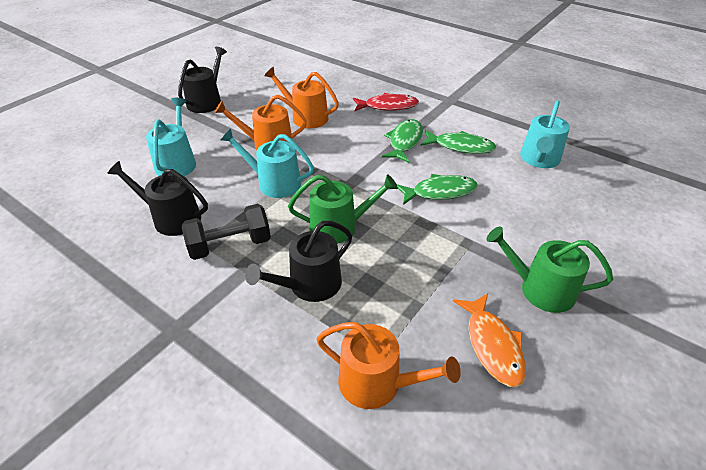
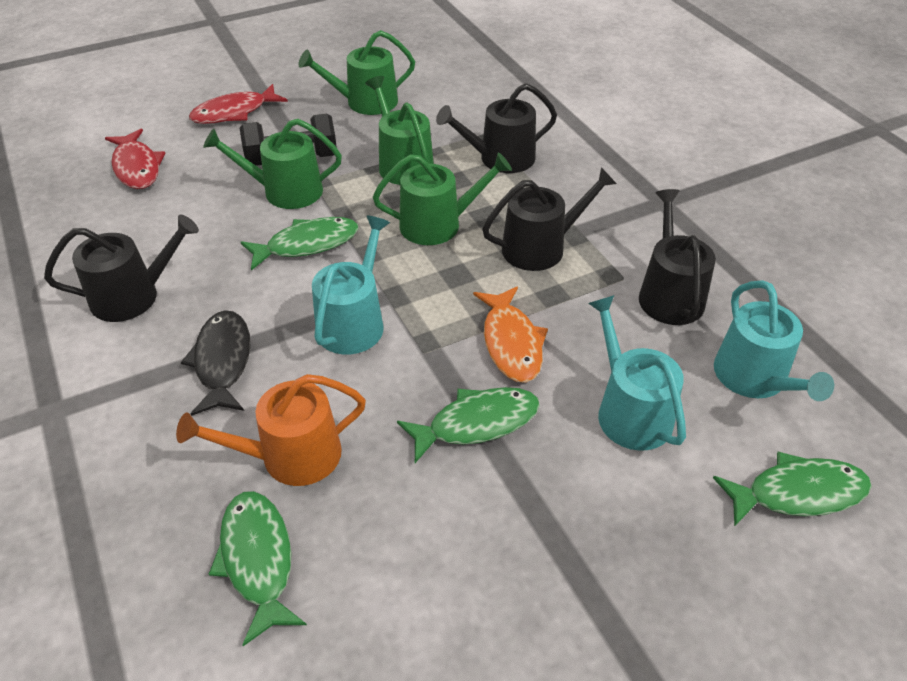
black fish: 0 -> 1
black watering can: 3 -> 4
green fish: 3 -> 4
green watering can: 2 -> 4
orange watering can: 3 -> 1
red fish: 1 -> 2

